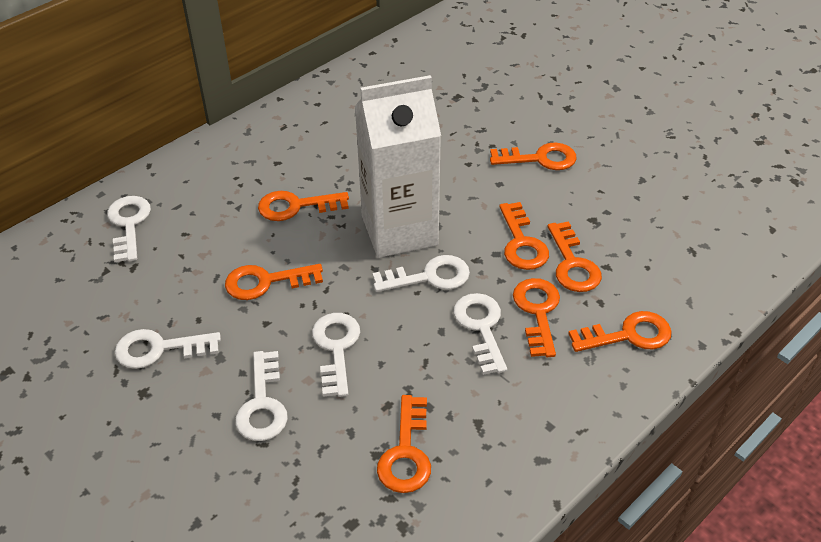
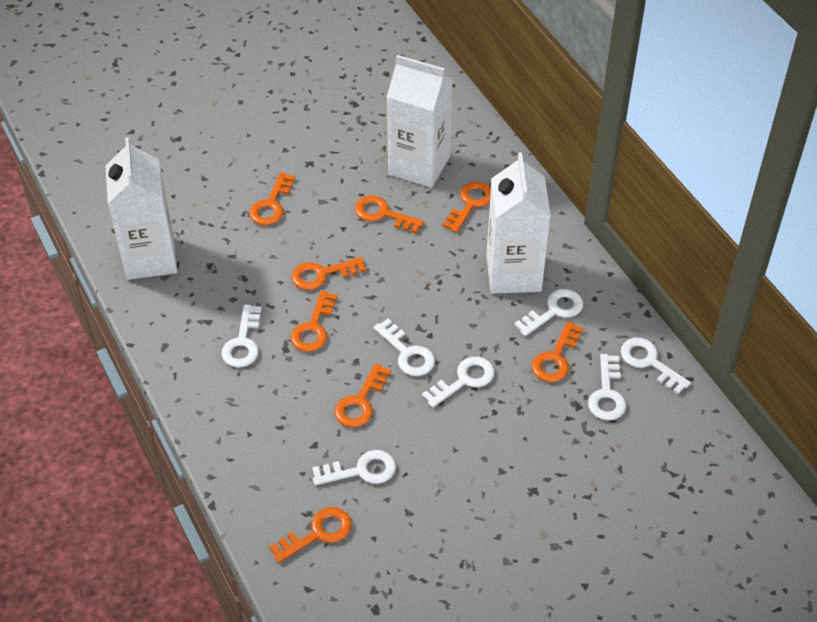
white carton: 1 -> 3
white key: 6 -> 7

